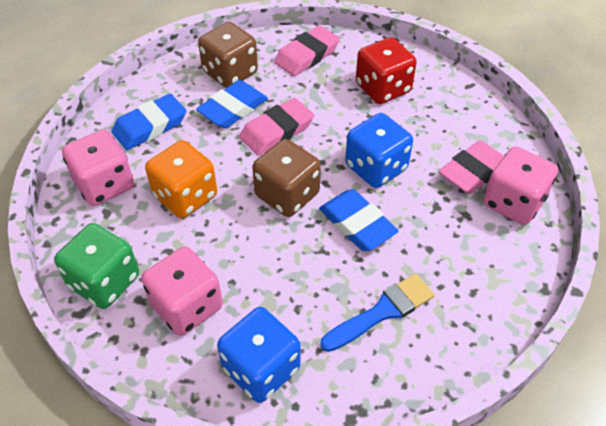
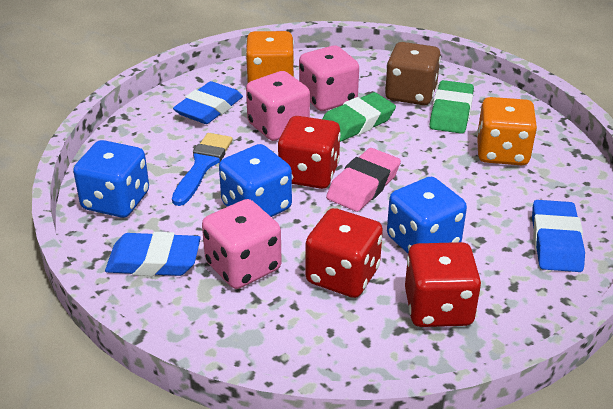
blue dice: 2 -> 3
brown dice: 2 -> 1
green dice: 1 -> 0
green eraser: 0 -> 2
orange dice: 1 -> 2
pink eraser: 3 -> 1
red dice: 1 -> 3

